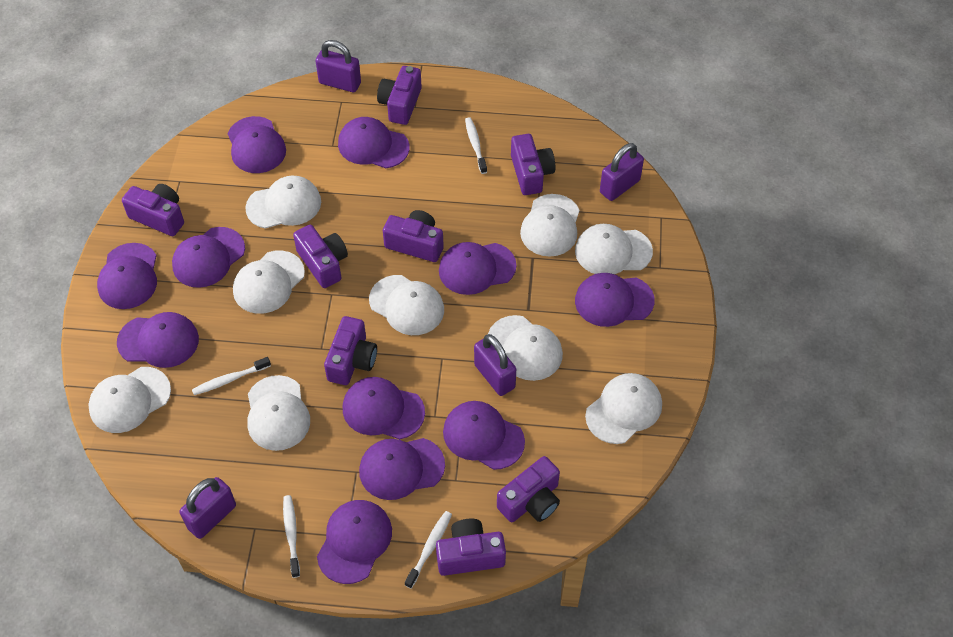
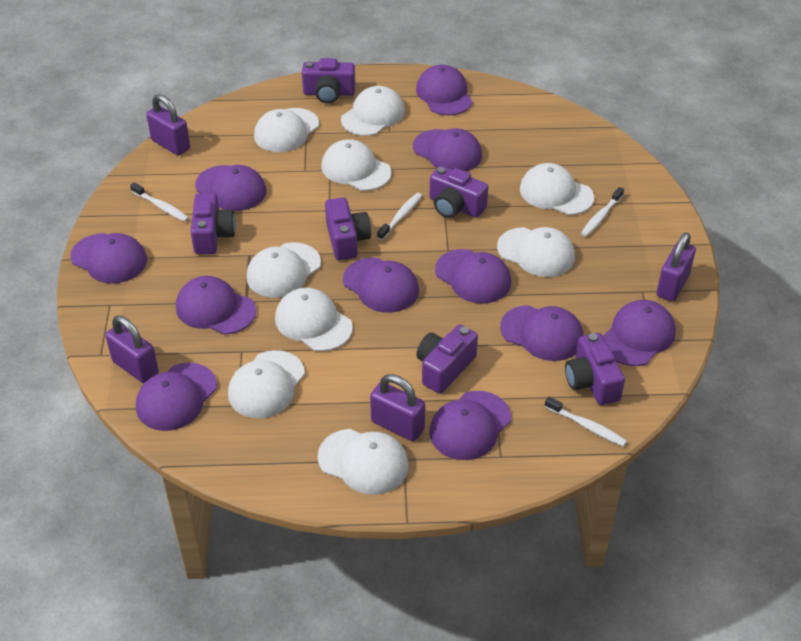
purple camera: 8 -> 6

